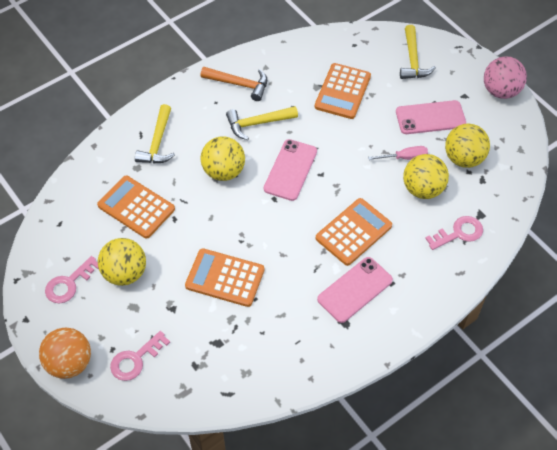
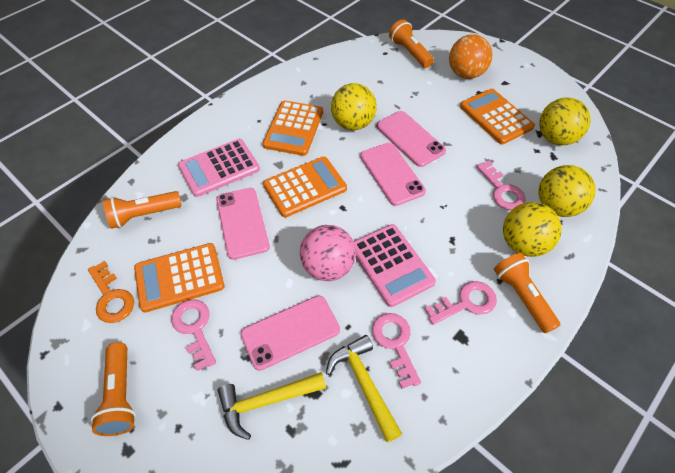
orange flashlight: 0 -> 4
orange hammer: 1 -> 0
orange key: 0 -> 1
pink calculator: 0 -> 2
pink key: 3 -> 4
pink phone: 3 -> 4
pink screwdriver: 1 -> 0
yellow hammer: 3 -> 2

